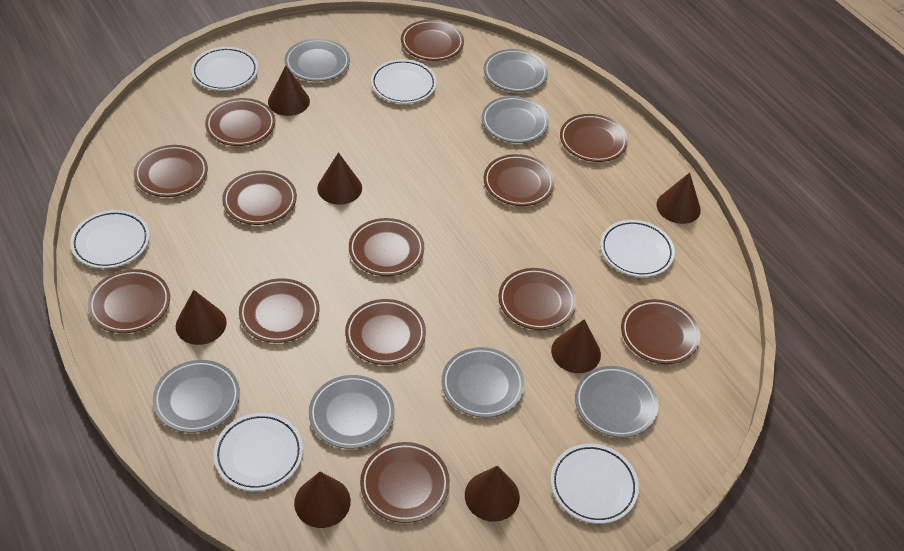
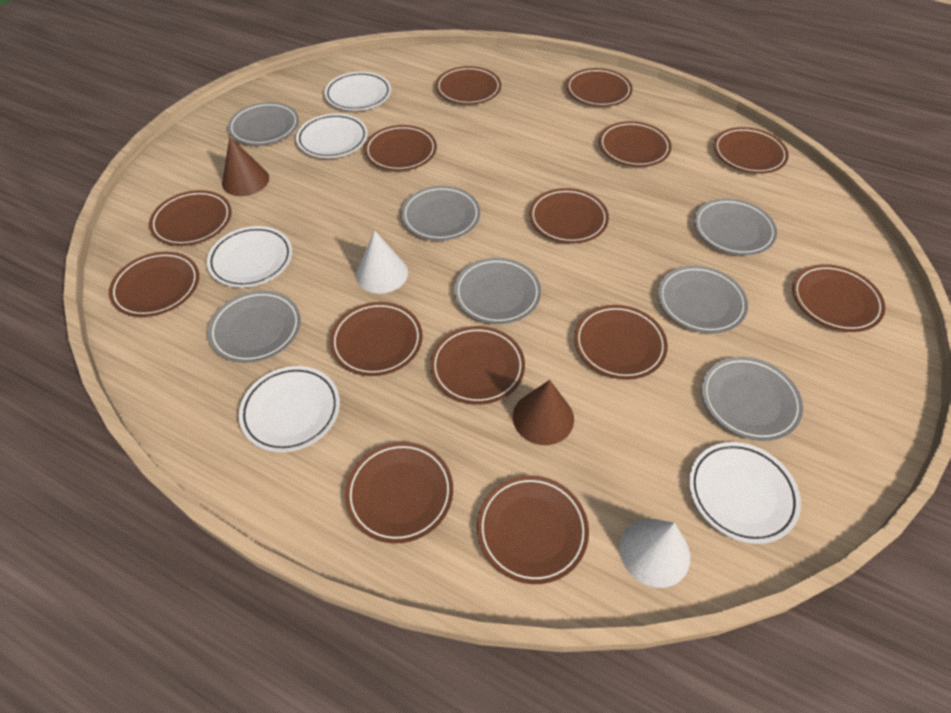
brown cone: 7 -> 2
brown plate: 13 -> 14
white cone: 0 -> 2
white plate: 6 -> 5

